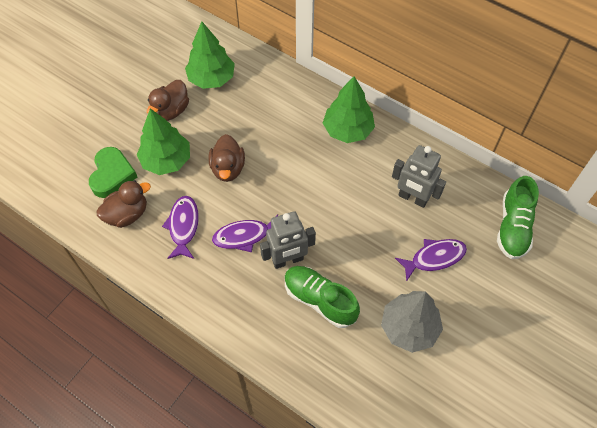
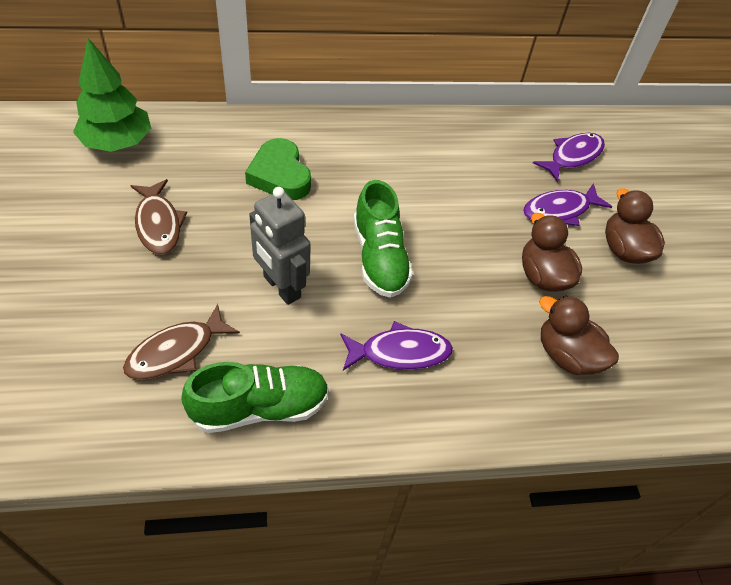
brown fish: 0 -> 2
green tree: 3 -> 1
grey robot: 2 -> 1
grey tree: 1 -> 0

